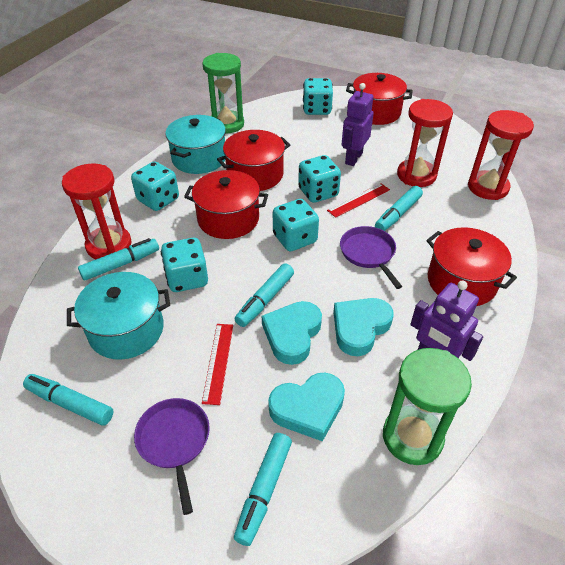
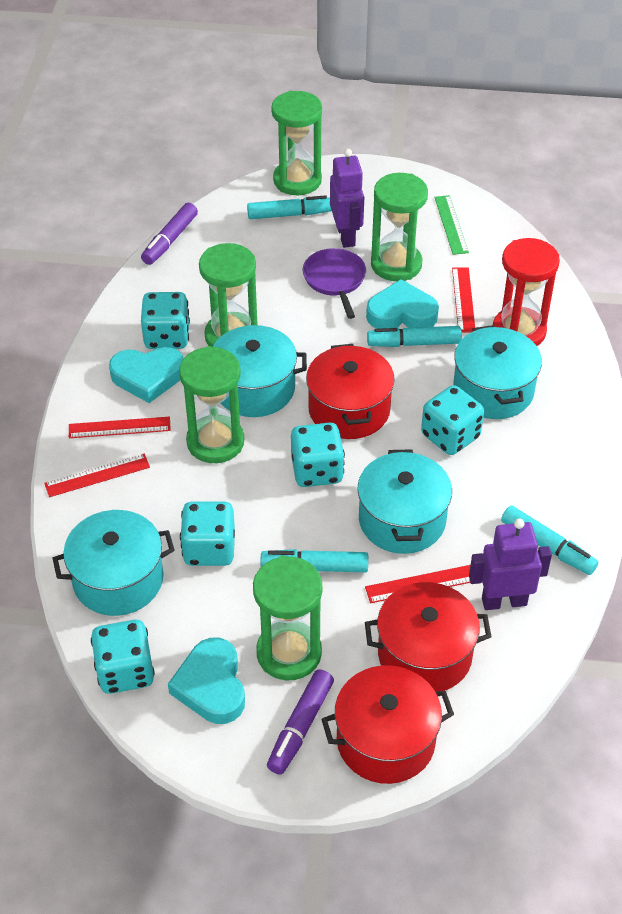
green hourglass: 2 -> 5
green ruler: 0 -> 1
purple marker: 0 -> 2
purple pan: 2 -> 1
red hourglass: 3 -> 1
red pot: 4 -> 3
red ruler: 2 -> 4
turquoise marker: 5 -> 4
turquoise pot: 2 -> 4

